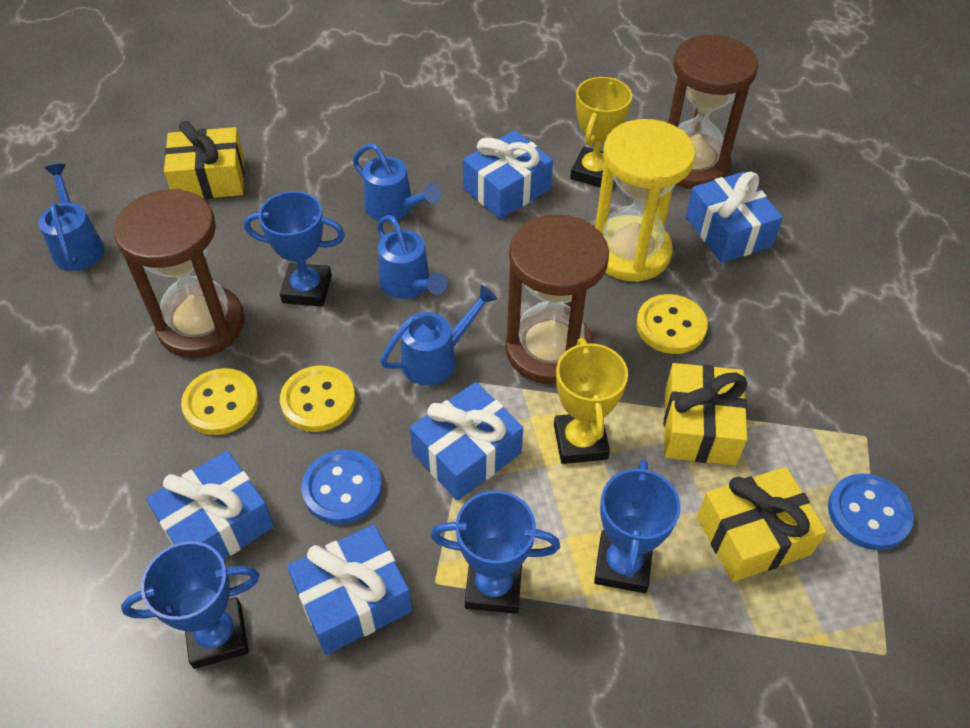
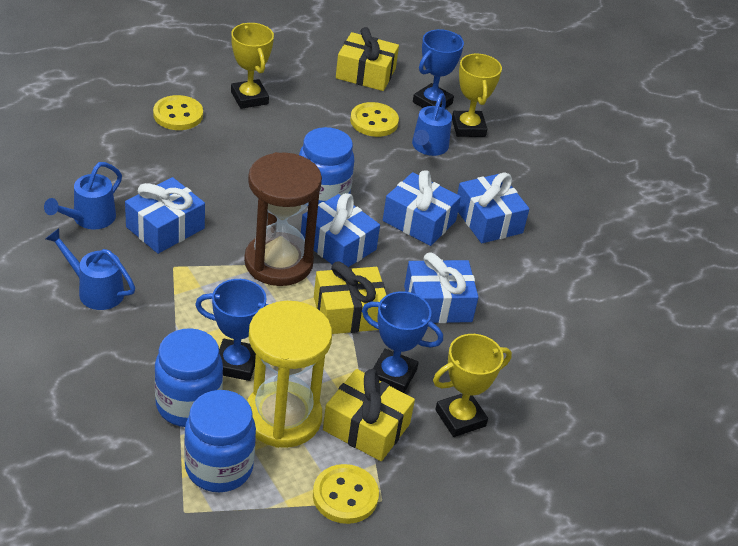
blue button: 2 -> 0
blue jar: 0 -> 3
blue trophy: 4 -> 3
blue watering can: 4 -> 3
brown hourglass: 3 -> 1
yellow trophy: 2 -> 3

